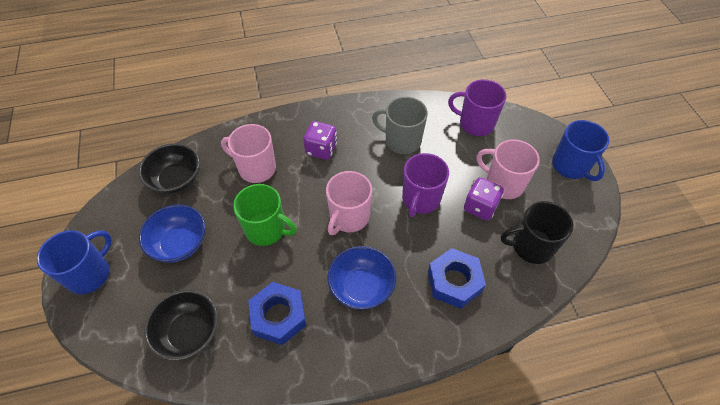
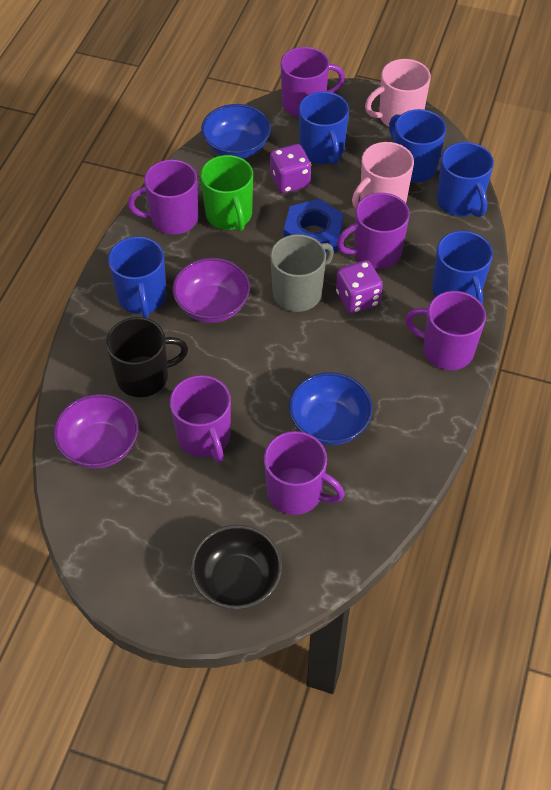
black bowl: 2 -> 1
blue mug: 2 -> 5
blue nut: 2 -> 1
pink mug: 3 -> 2
purple bowl: 0 -> 2
purple mug: 2 -> 6

